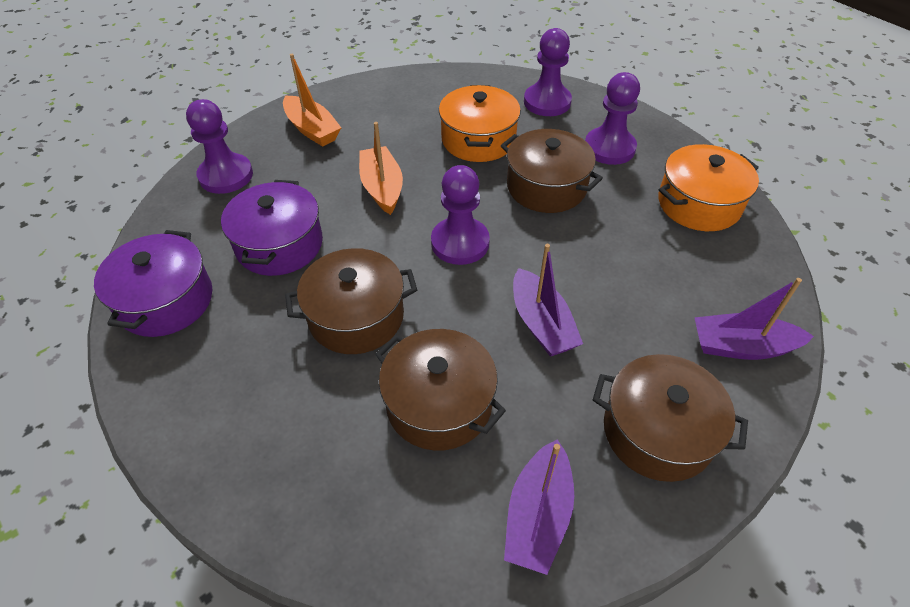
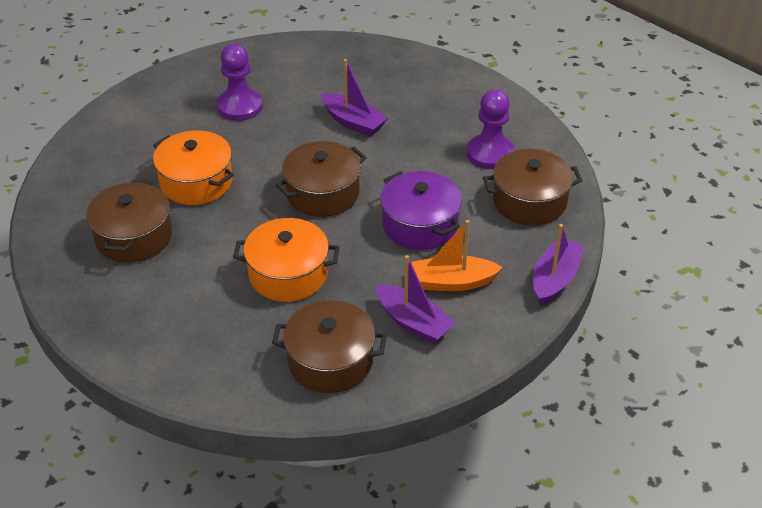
orange boat: 2 -> 1
purple pawn: 4 -> 2
purple pot: 2 -> 1

